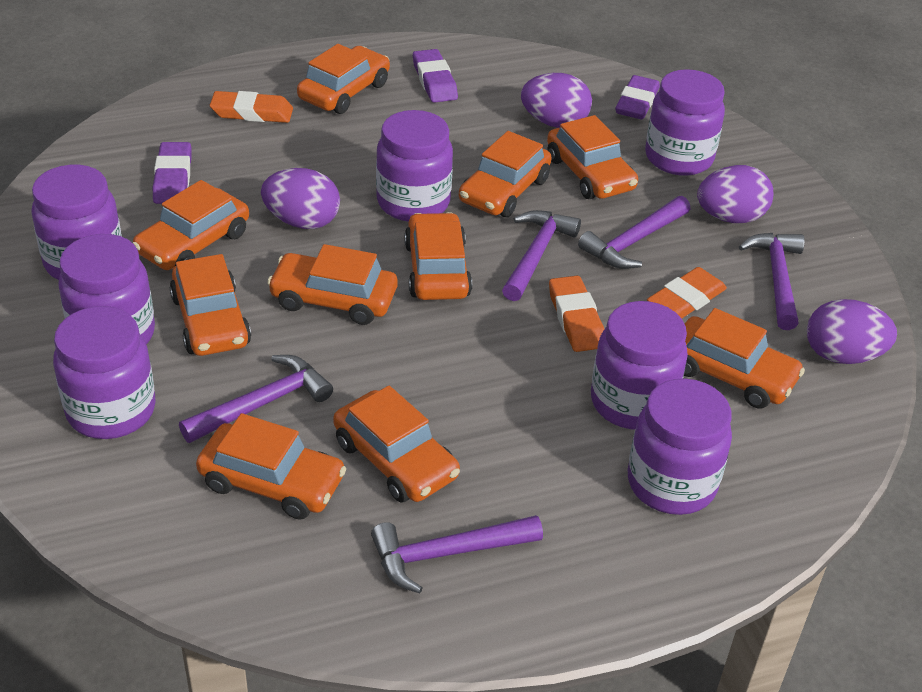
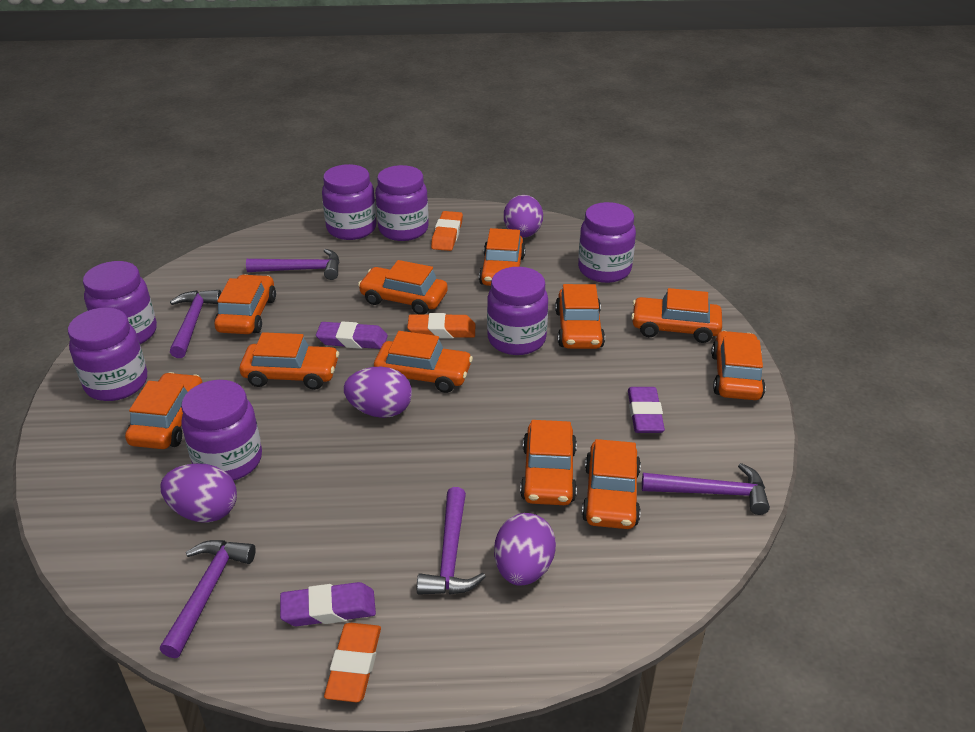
orange car: 10 -> 11

